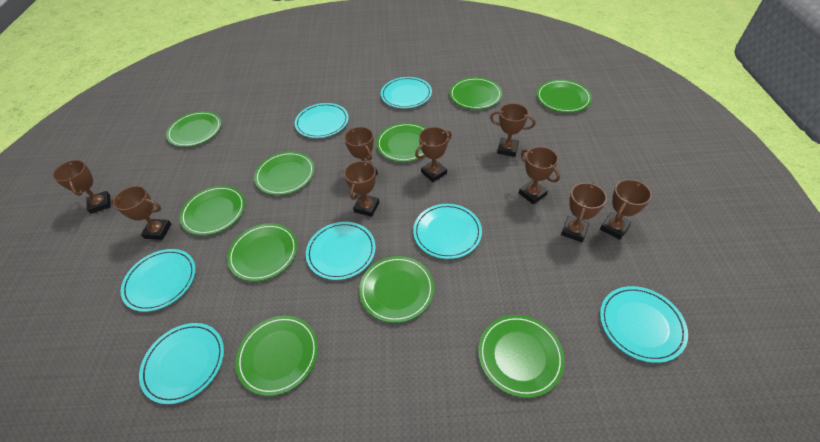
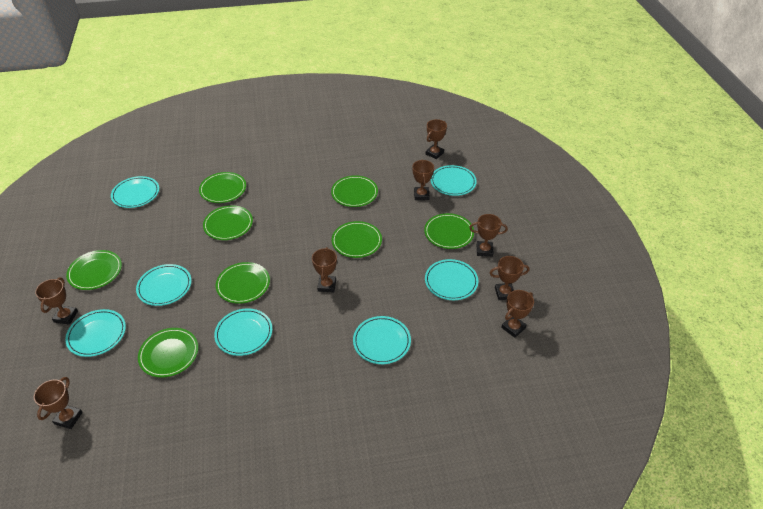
brown trophy: 9 -> 8
green plate: 10 -> 8

